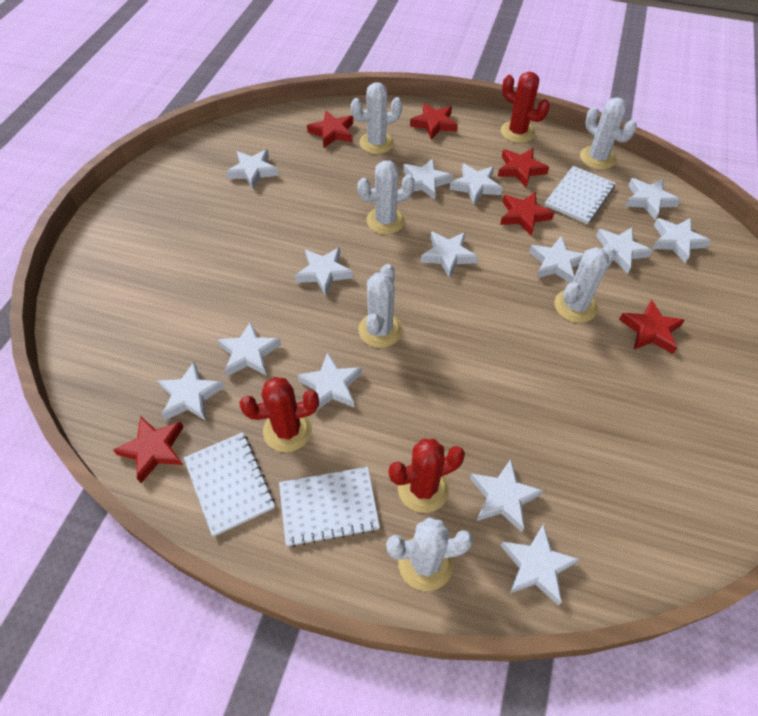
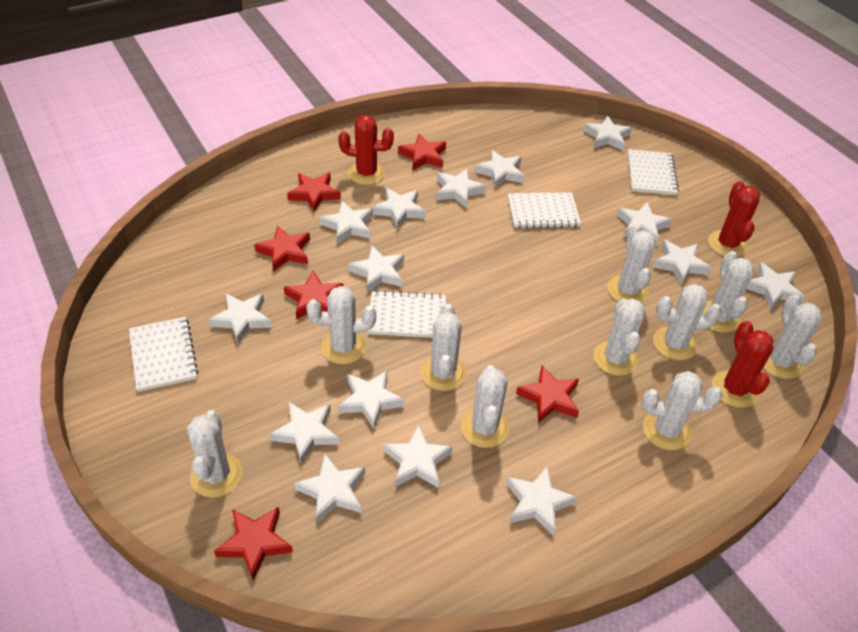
white cactus: 6 -> 10
white notebook: 3 -> 4
white star: 14 -> 15

